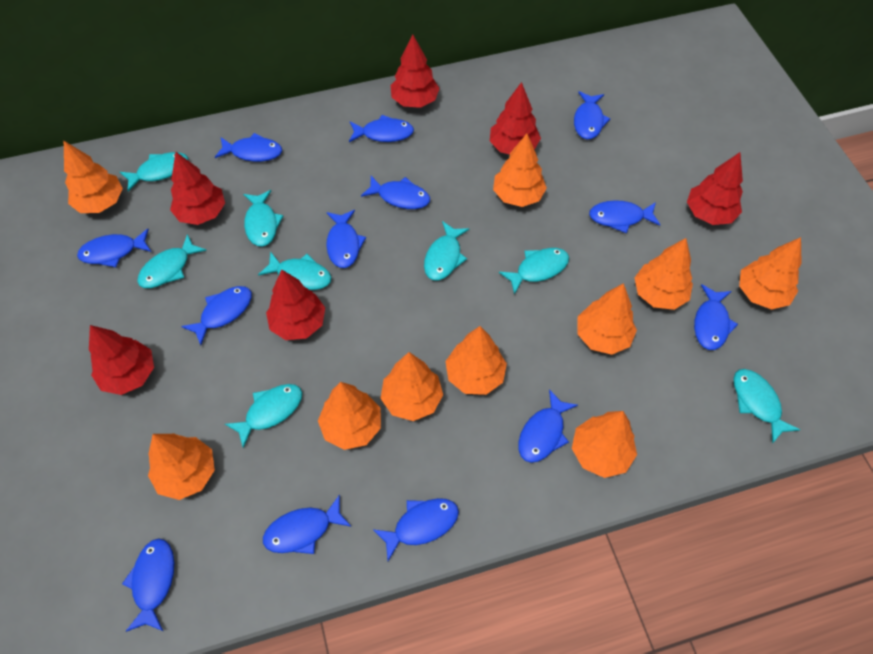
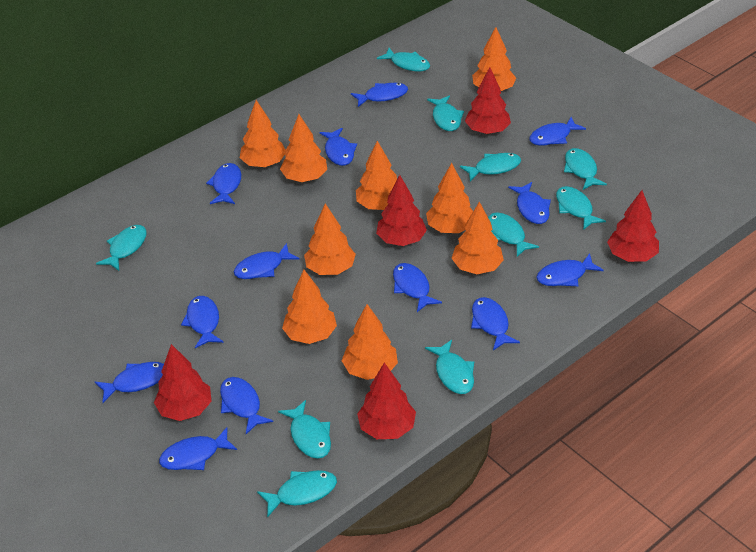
orange tree: 10 -> 9
red tree: 6 -> 5
turquoise fish: 8 -> 10

